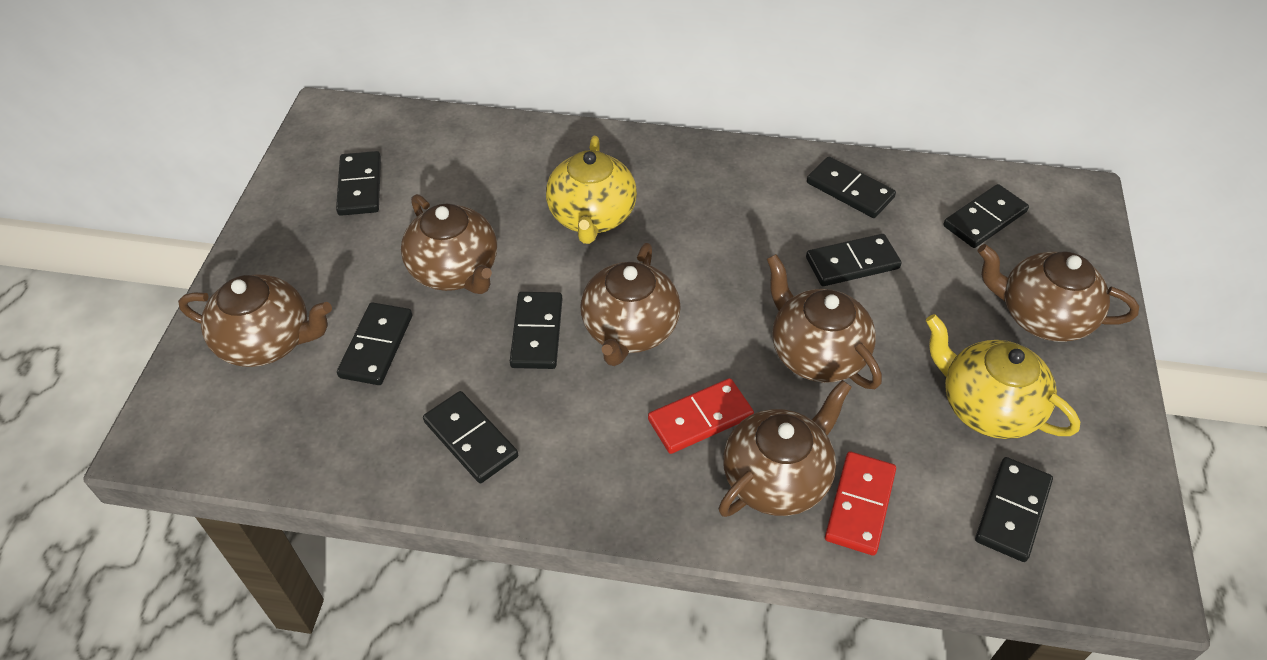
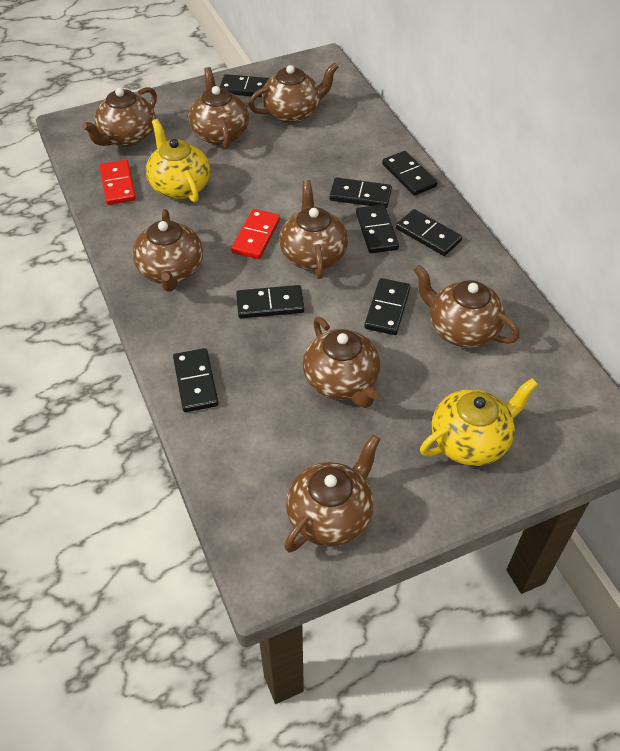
brown teapot: 6 -> 8

